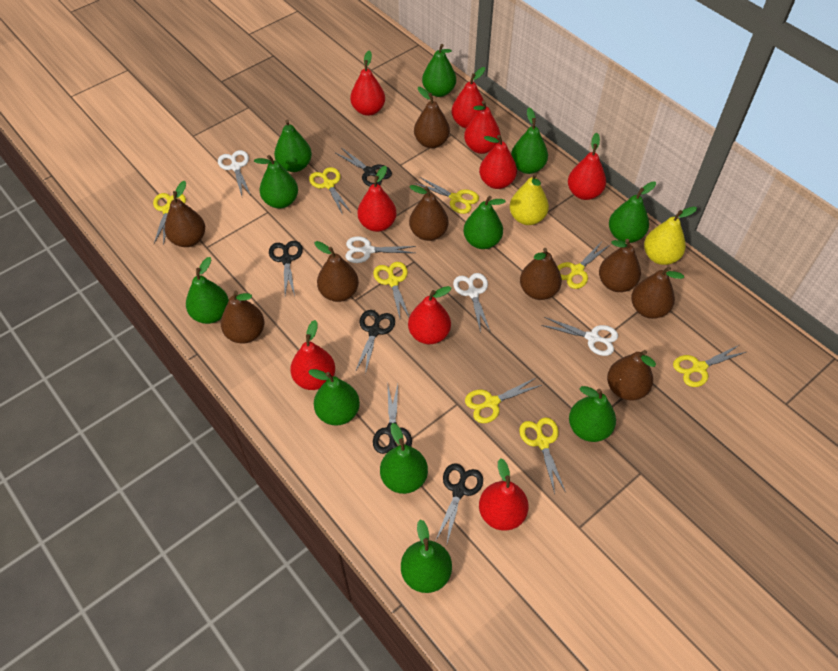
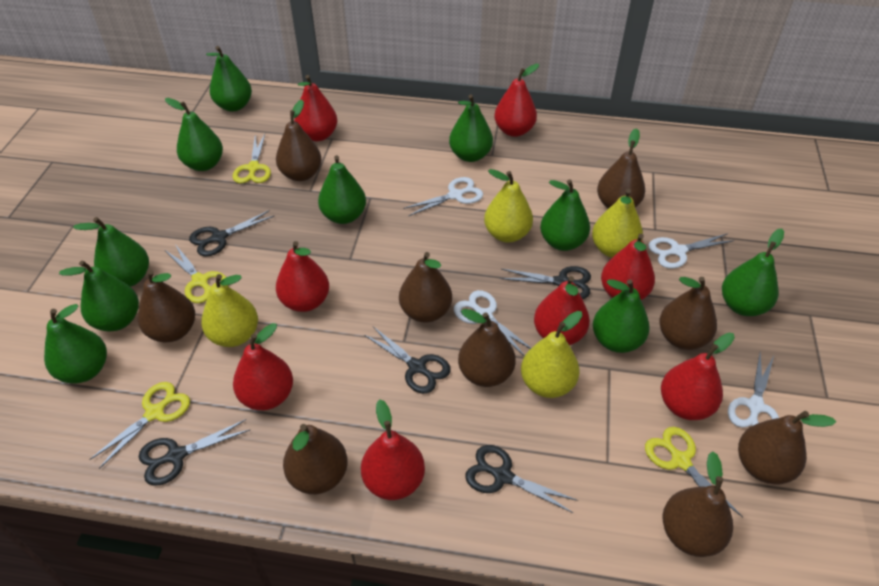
green pear: 11 -> 10
red pear: 9 -> 8
yellow pear: 2 -> 4
yellow scissors: 8 -> 4

